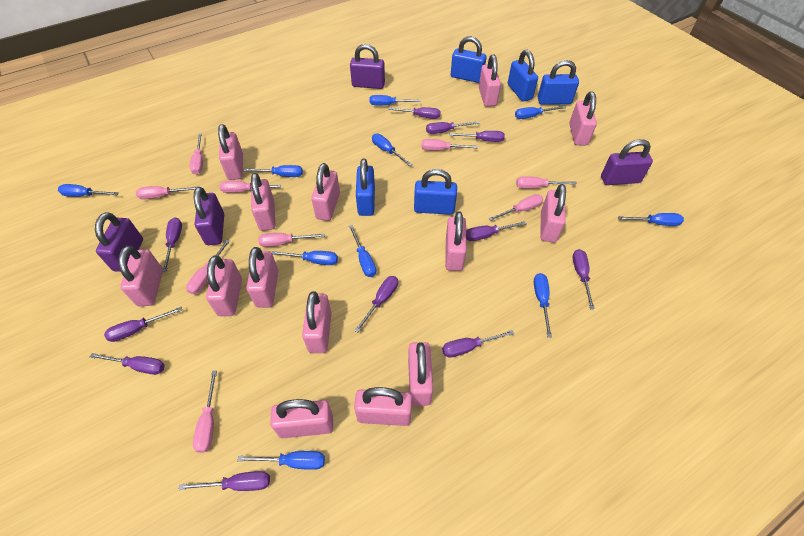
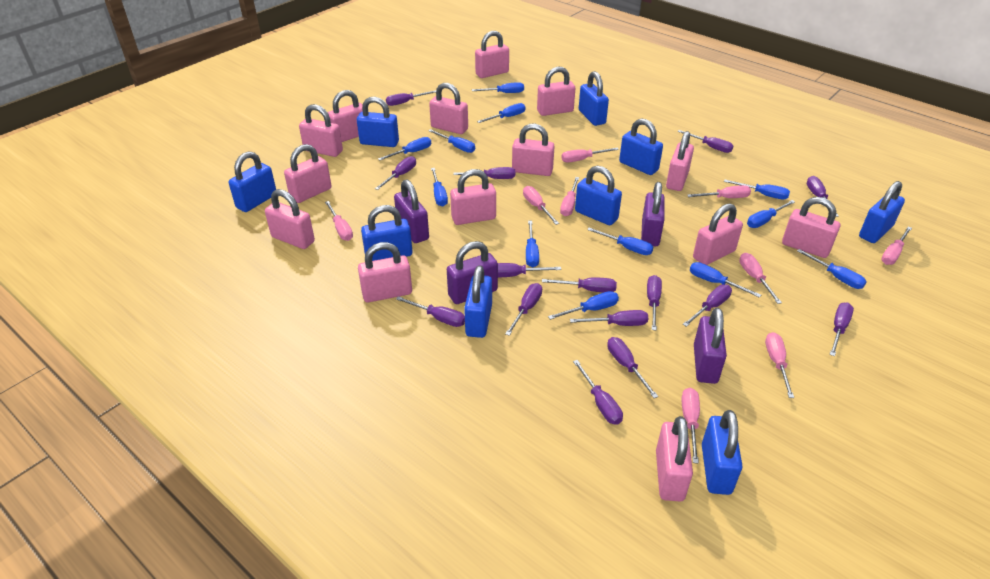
blue padlock: 5 -> 9
blue screwdriver: 10 -> 12
purple screwdriver: 11 -> 15

